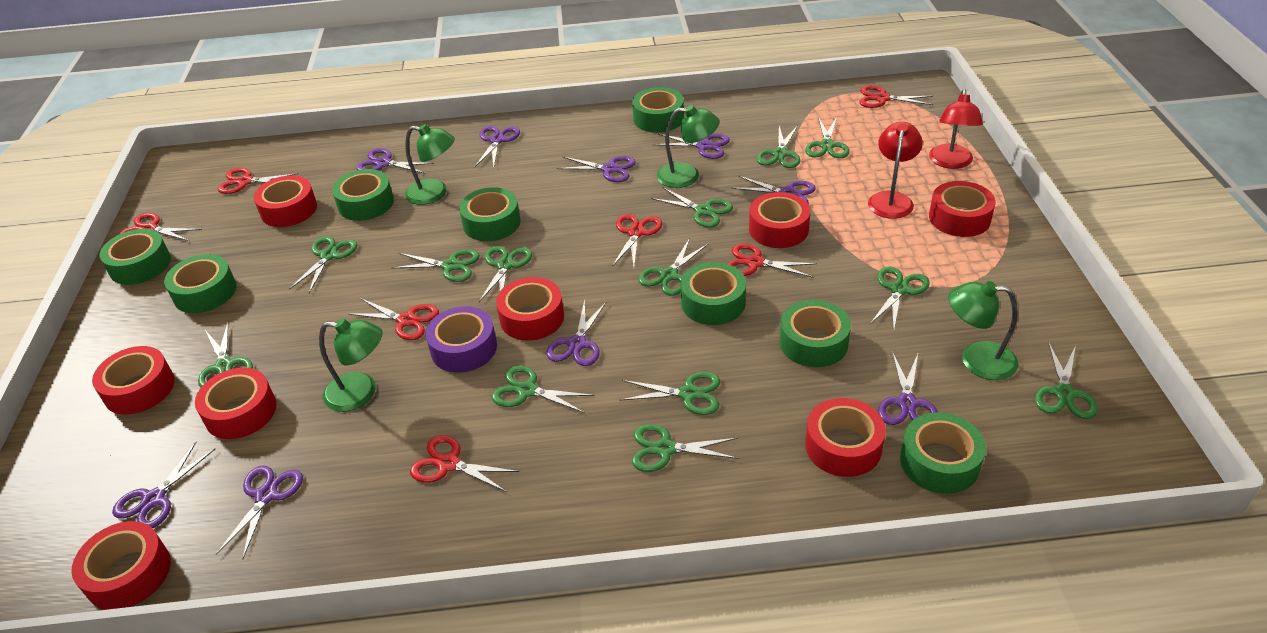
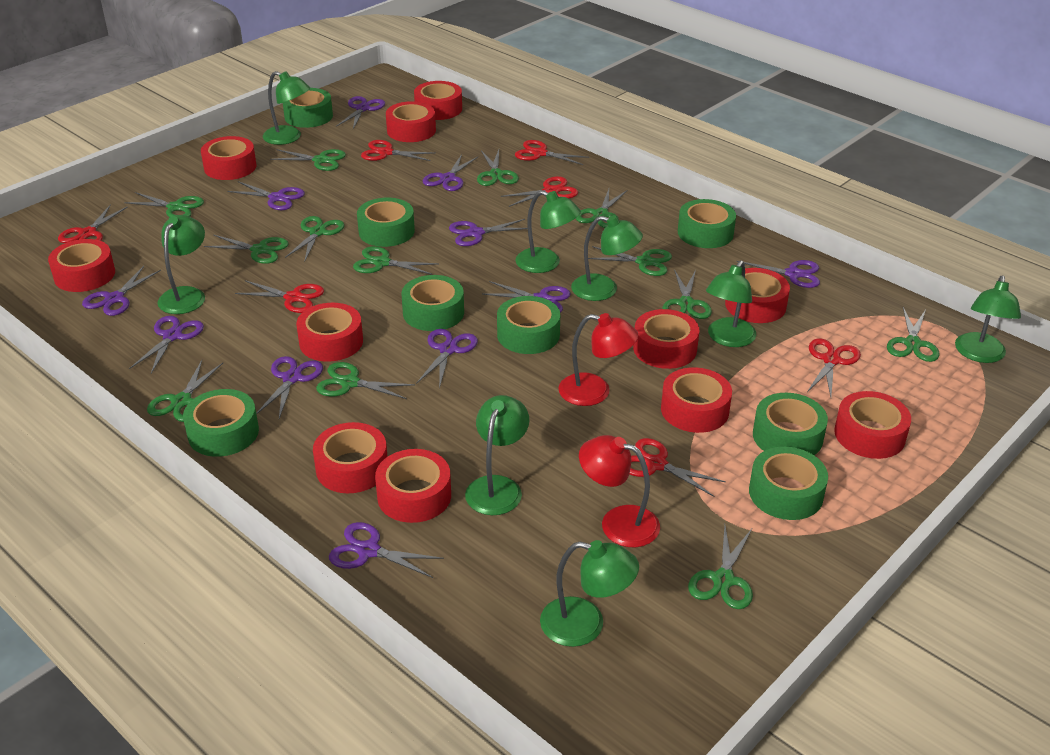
green lamp: 4 -> 8
purple scissors: 9 -> 11
purple tape: 1 -> 0
red tape: 8 -> 11

